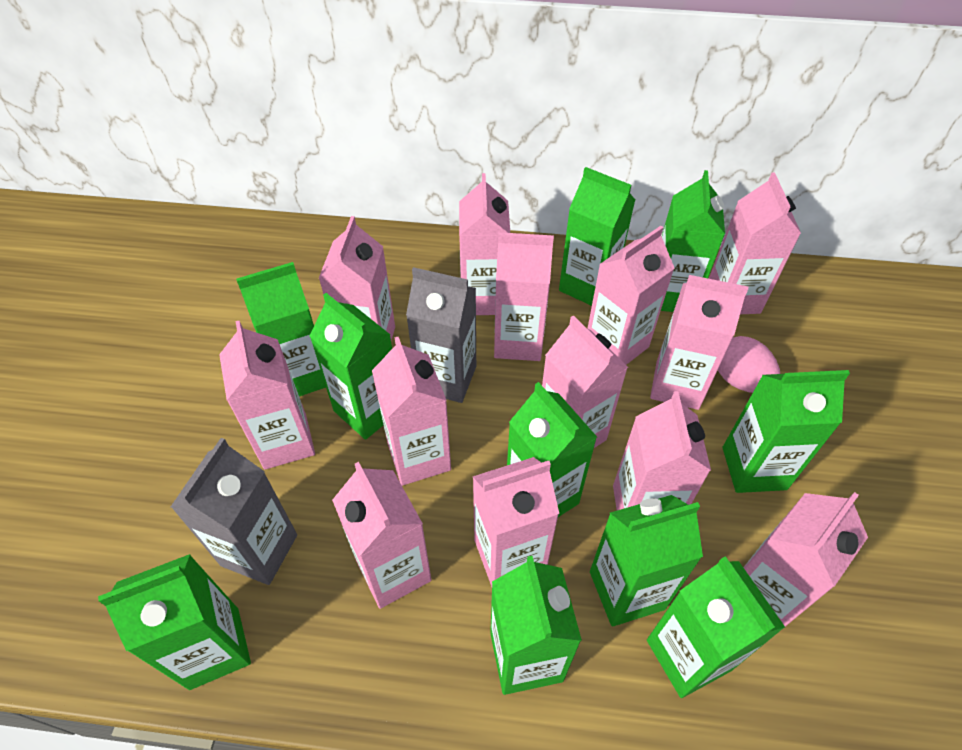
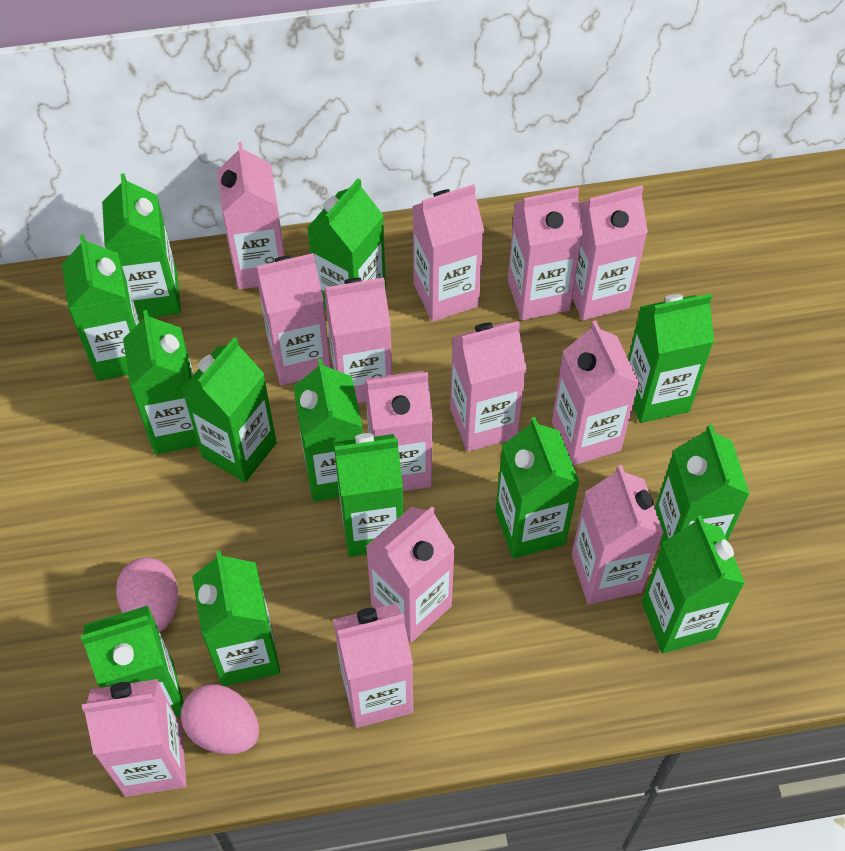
green carton: 10 -> 13
grey carton: 2 -> 0
pink egg: 1 -> 2

